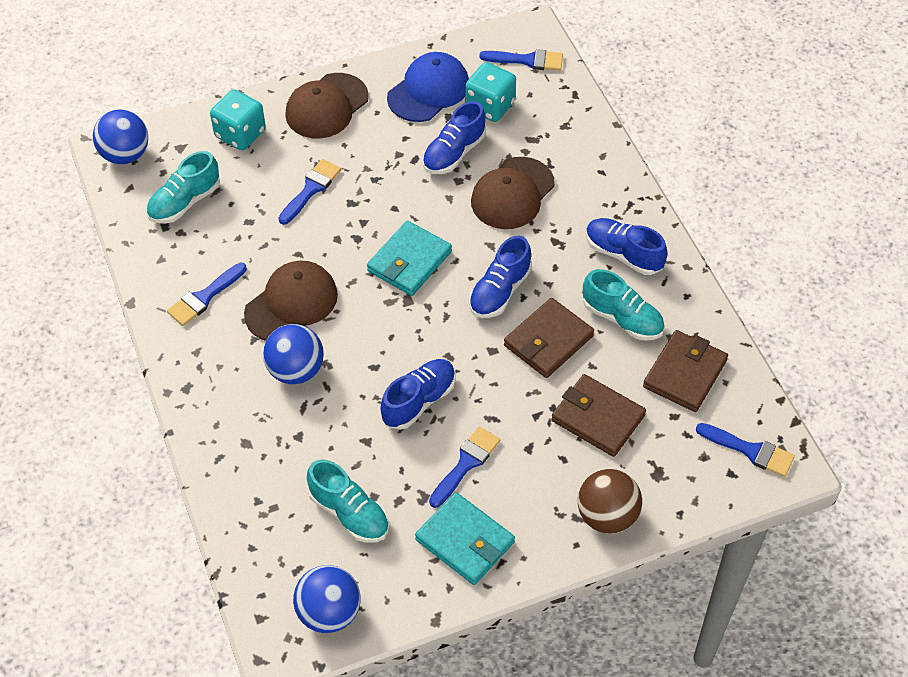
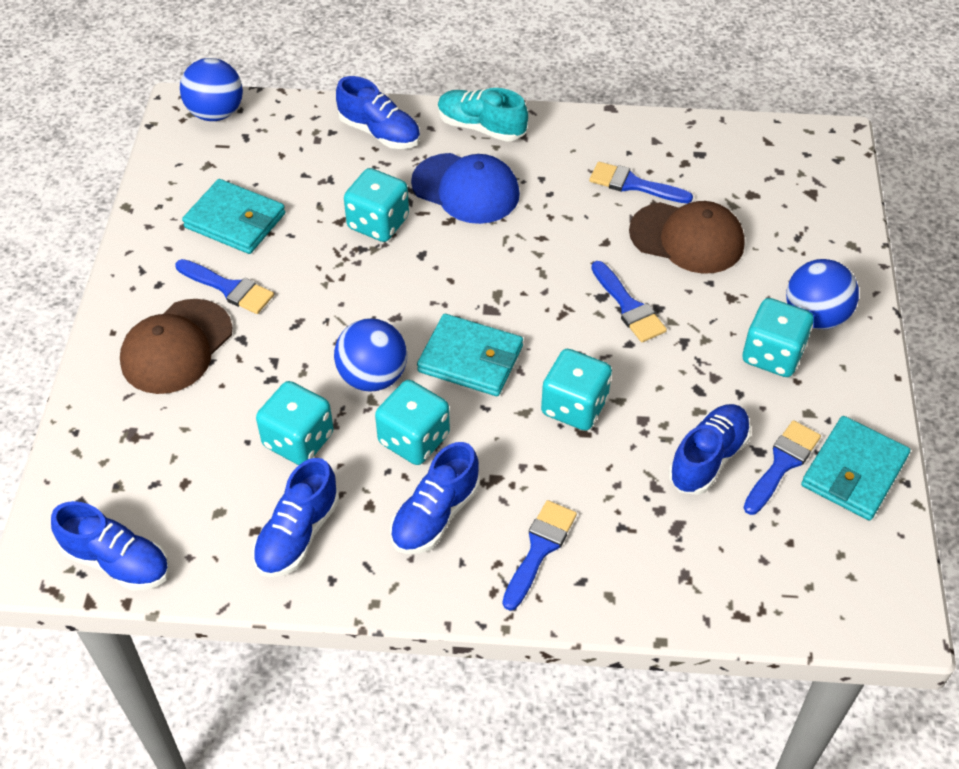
blue shoe: 4 -> 5
brown ball: 1 -> 0
brown cap: 3 -> 2
brown wallet: 3 -> 0
turquoise dice: 2 -> 5
turquoise shoe: 3 -> 1
turquoise wallet: 2 -> 3

